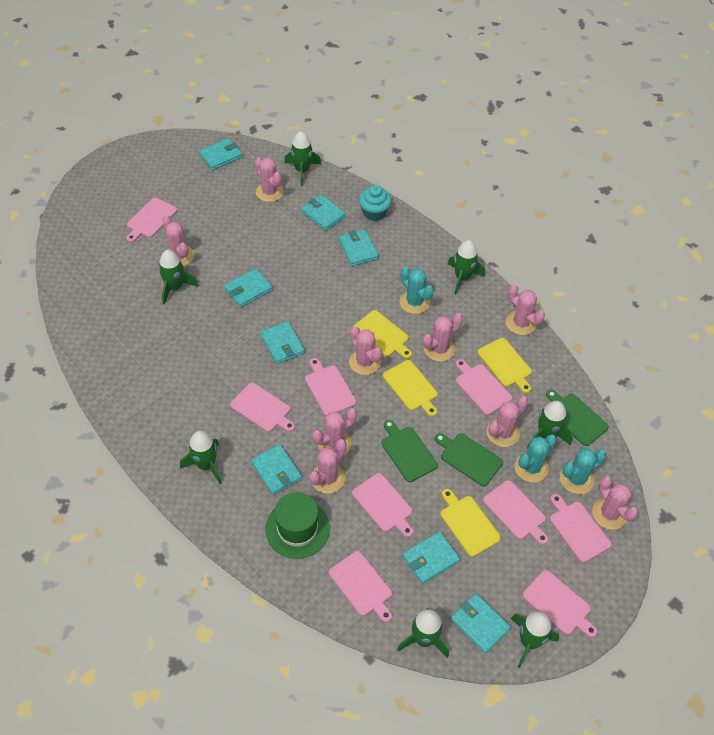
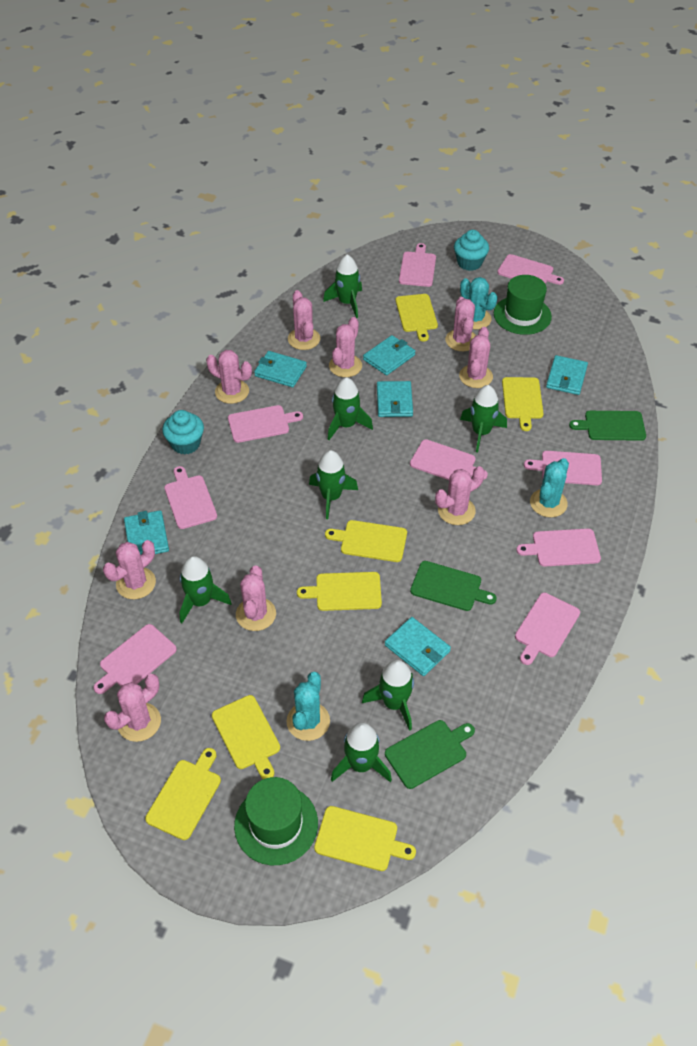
green hat: 1 -> 2
turquoise cupcake: 1 -> 2
turquoise wallet: 8 -> 6
yellow cutting board: 4 -> 7

